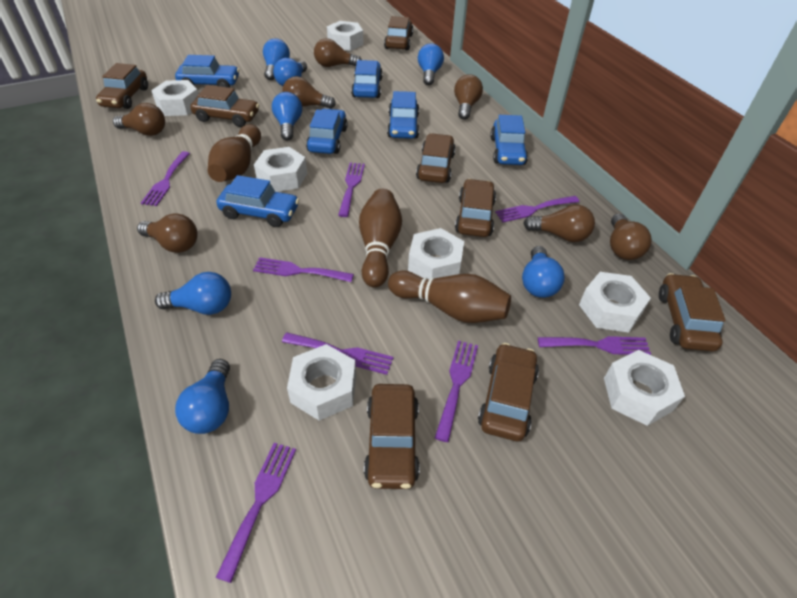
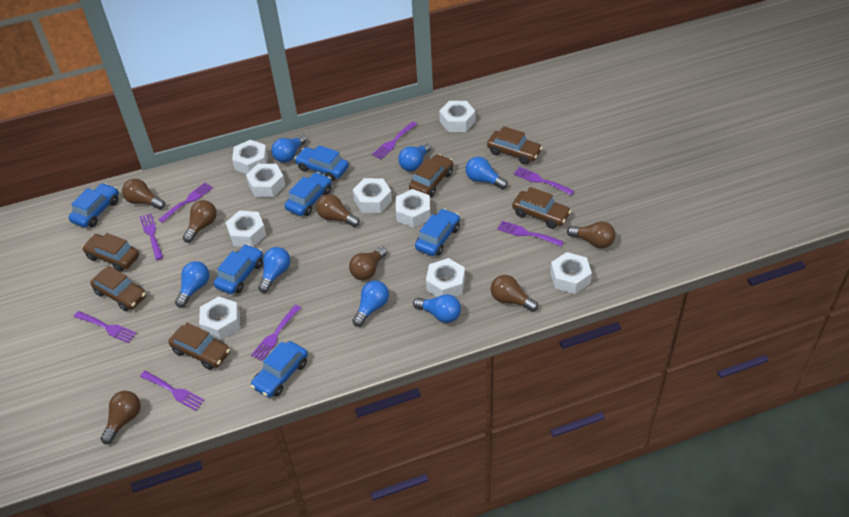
brown bowling pin: 3 -> 0
brown car: 8 -> 6
white nut: 7 -> 9

